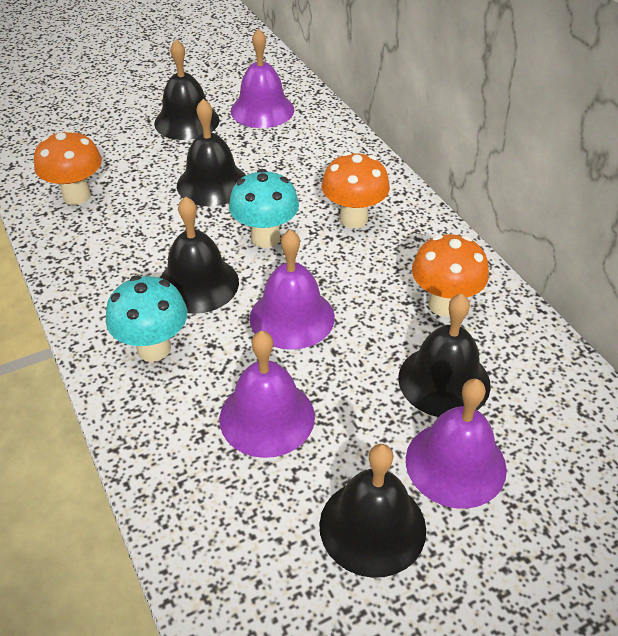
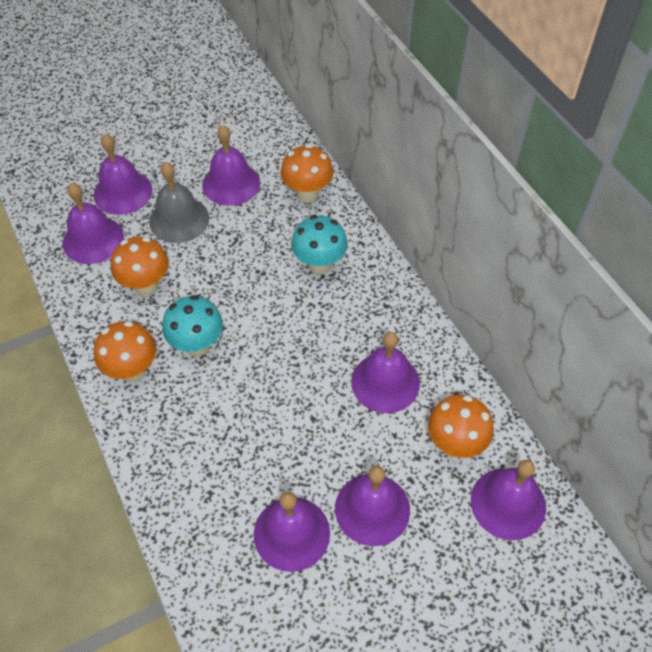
black bell: 5 -> 0
grey bell: 0 -> 1
orange mushroom: 3 -> 4
purple bell: 4 -> 7

